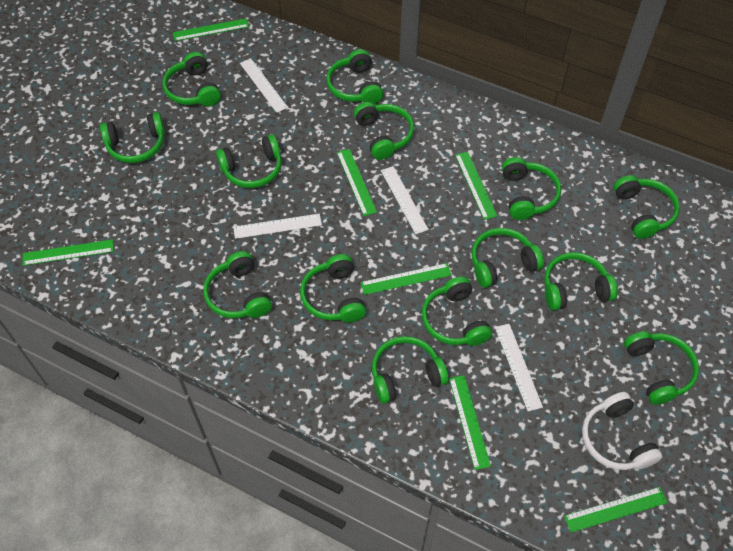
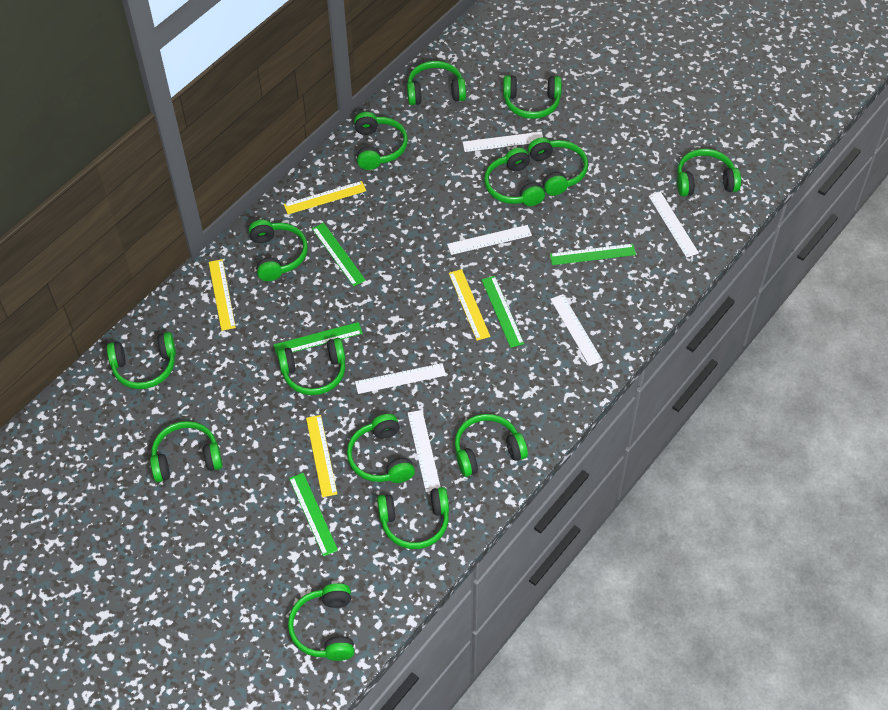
green ruler: 7 -> 5
white headphones: 1 -> 0
white ruler: 4 -> 6
yellow ruler: 0 -> 4

